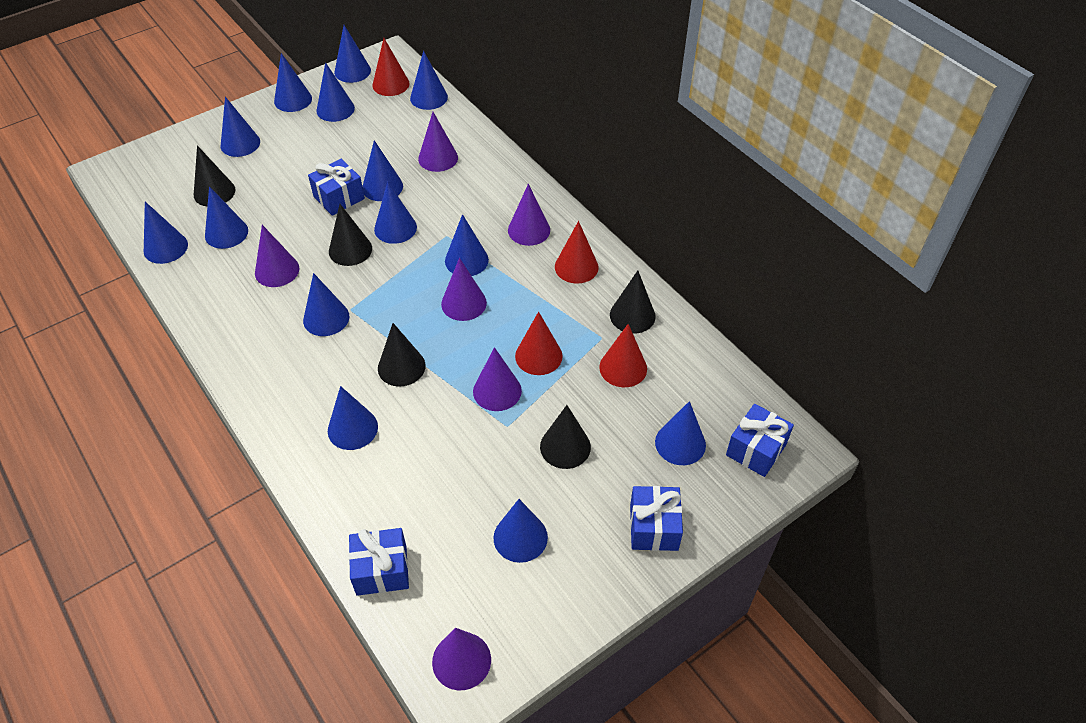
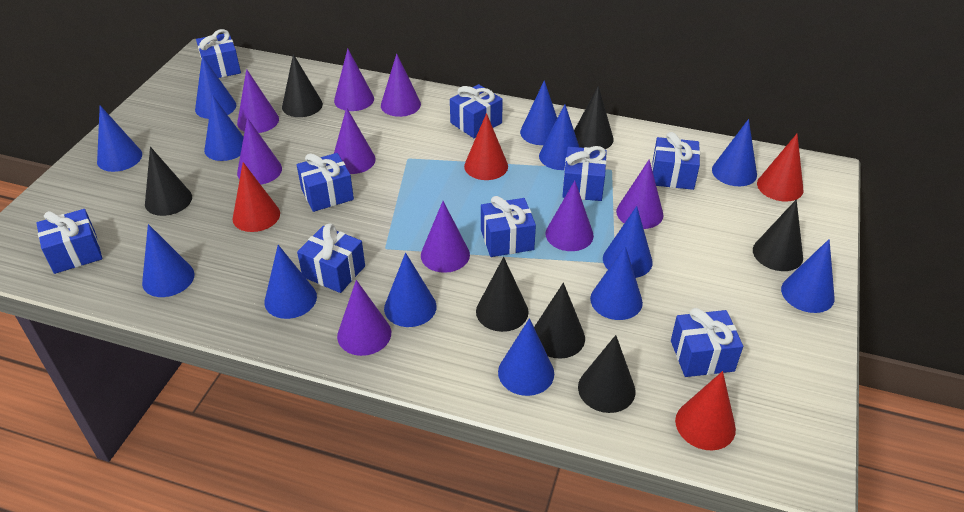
black cone: 5 -> 7
blue cone: 14 -> 13
blue gift: 4 -> 9
purple cone: 6 -> 9

